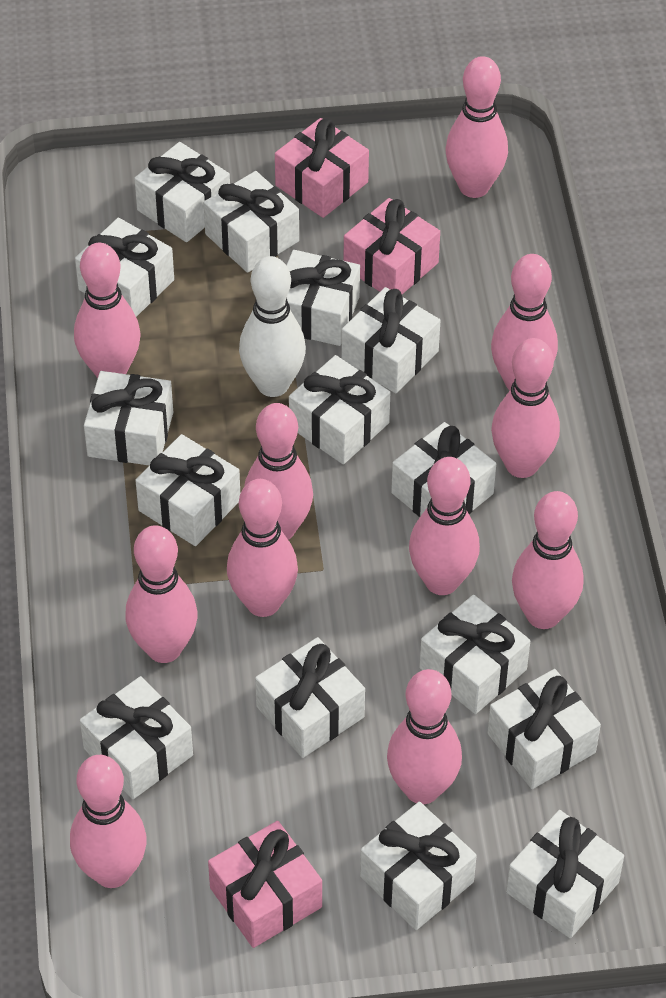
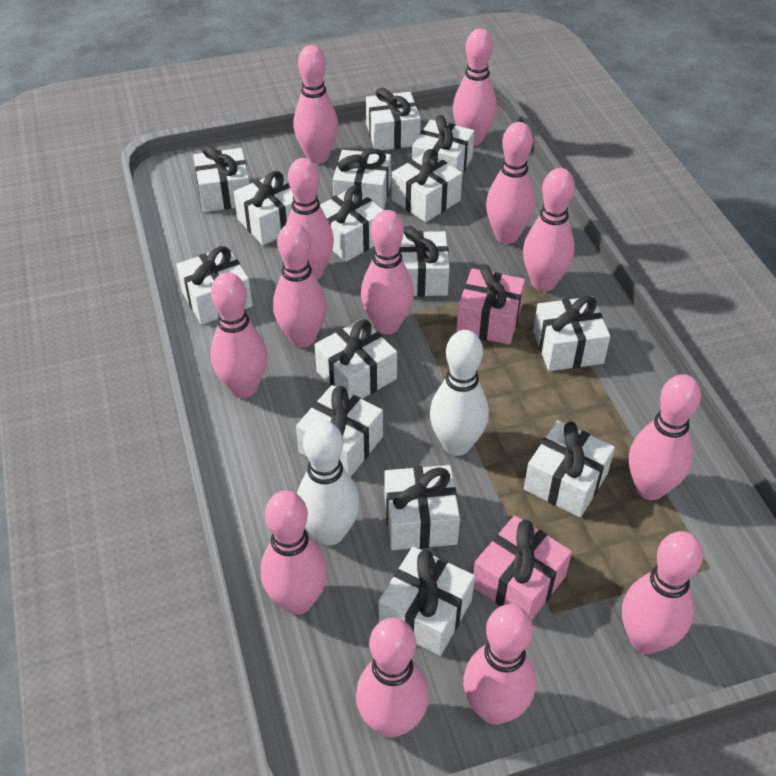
pink bowling pin: 11 -> 13
pink gift: 3 -> 2
white bowling pin: 1 -> 2

